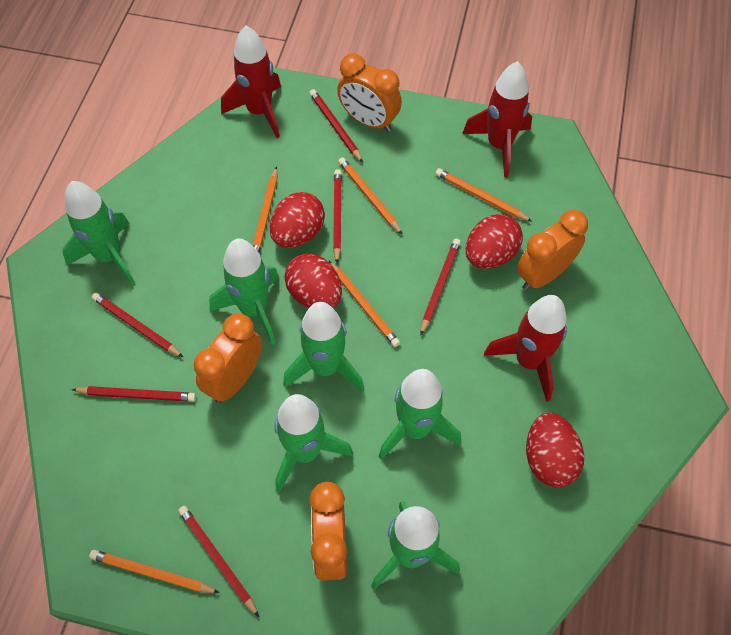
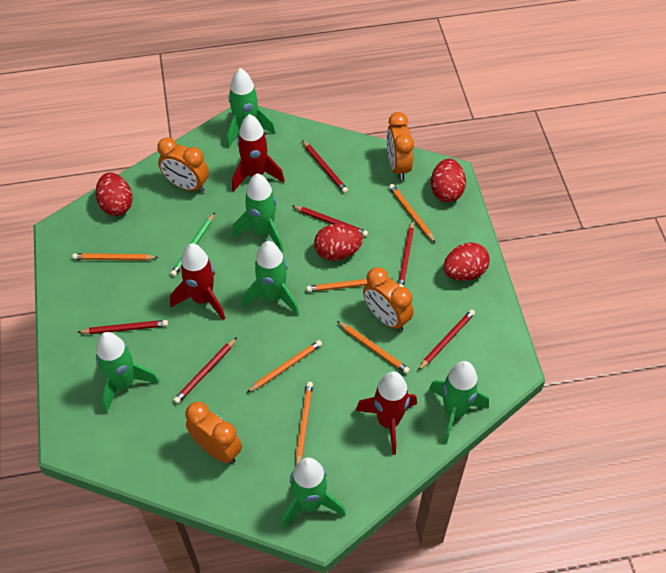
green pencil: 0 -> 1
orange pencil: 5 -> 6

